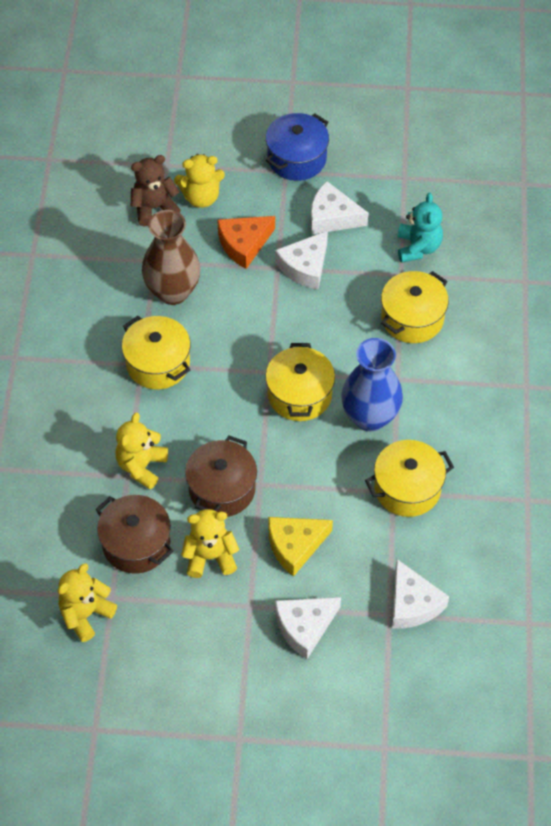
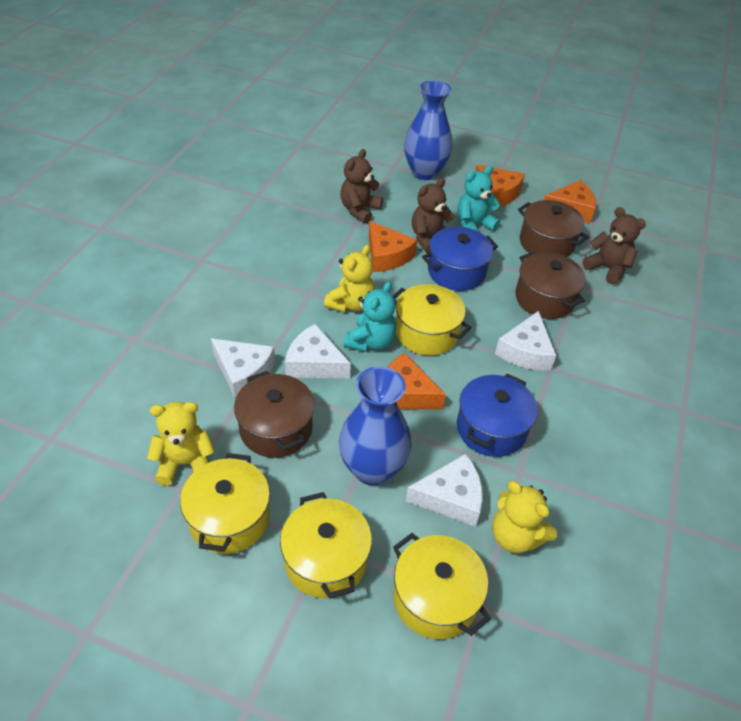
blue pot: 1 -> 2
blue vase: 1 -> 2
brown pot: 2 -> 3
brown teddy bear: 1 -> 3
brown vase: 1 -> 0
orange cheese: 1 -> 4
turquoise teddy bear: 1 -> 2
yellow cheese: 1 -> 0
yellow teddy bear: 4 -> 3

